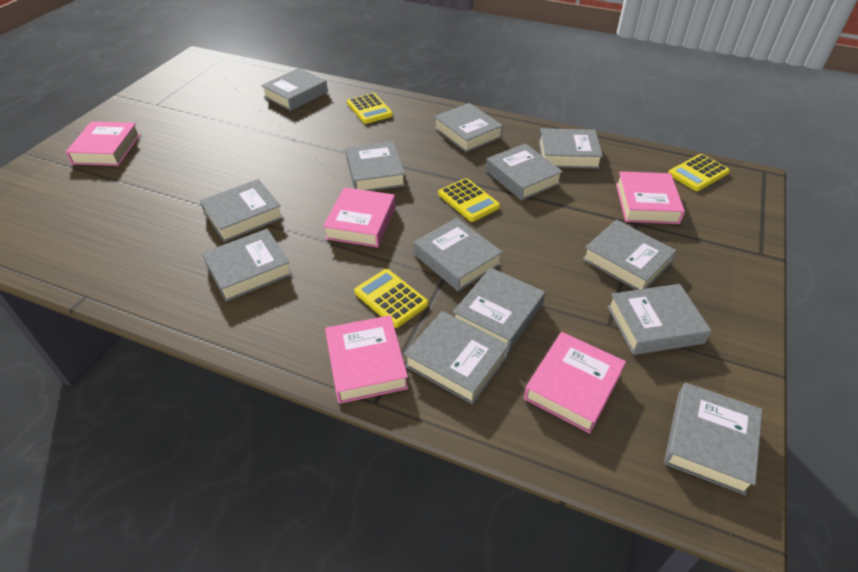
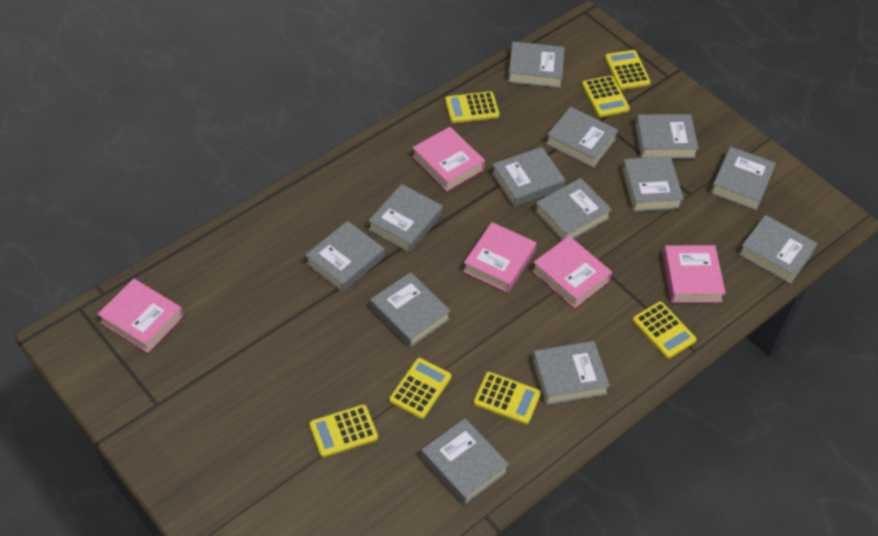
yellow calculator: 4 -> 7

